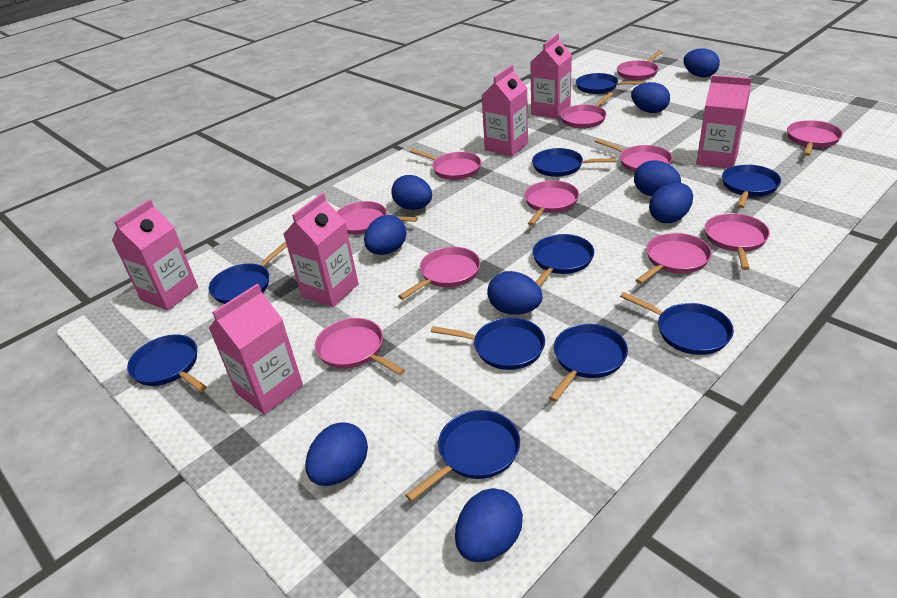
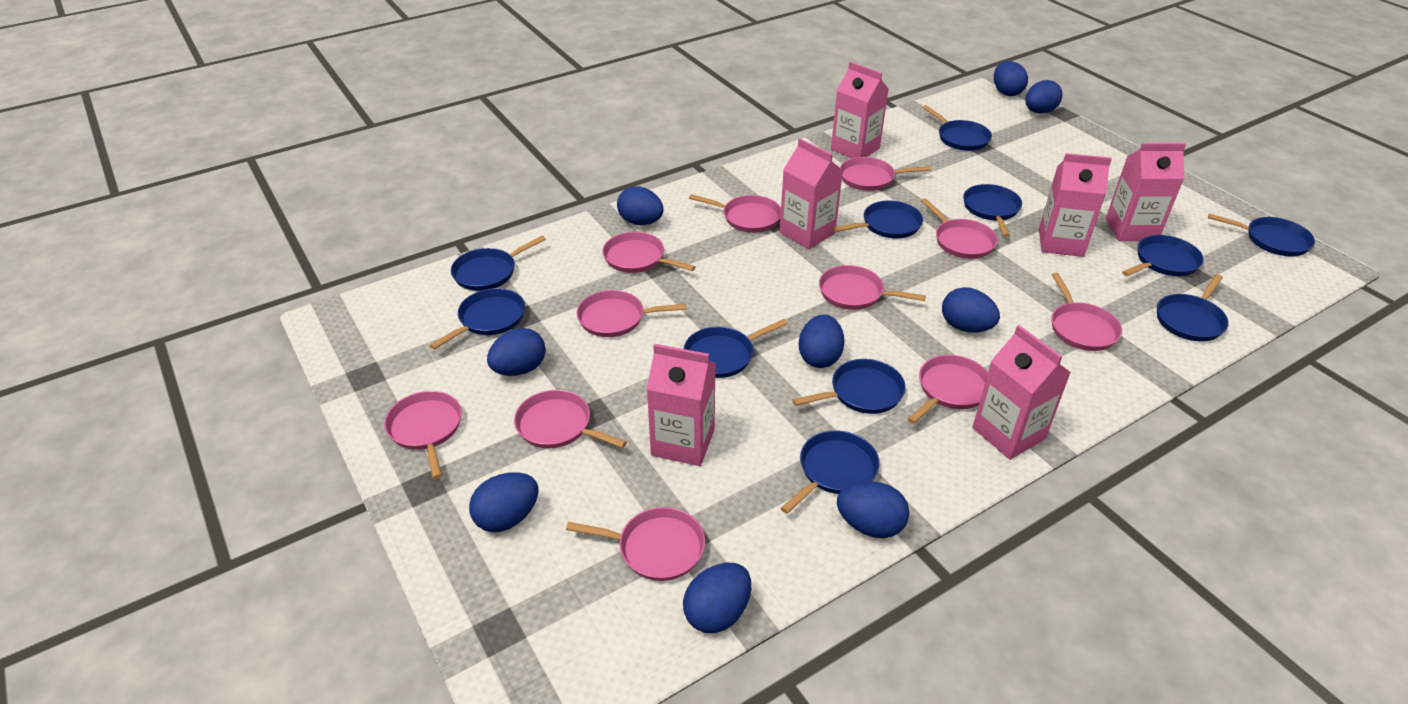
blue pan: 10 -> 11

